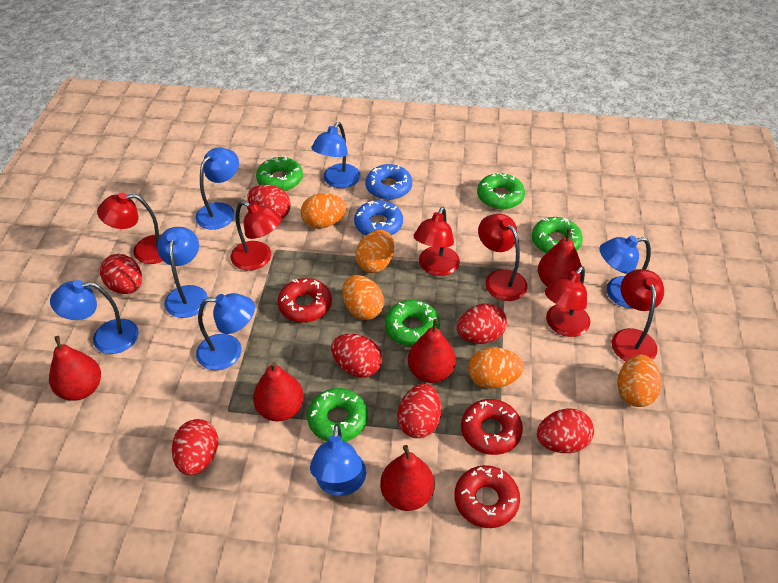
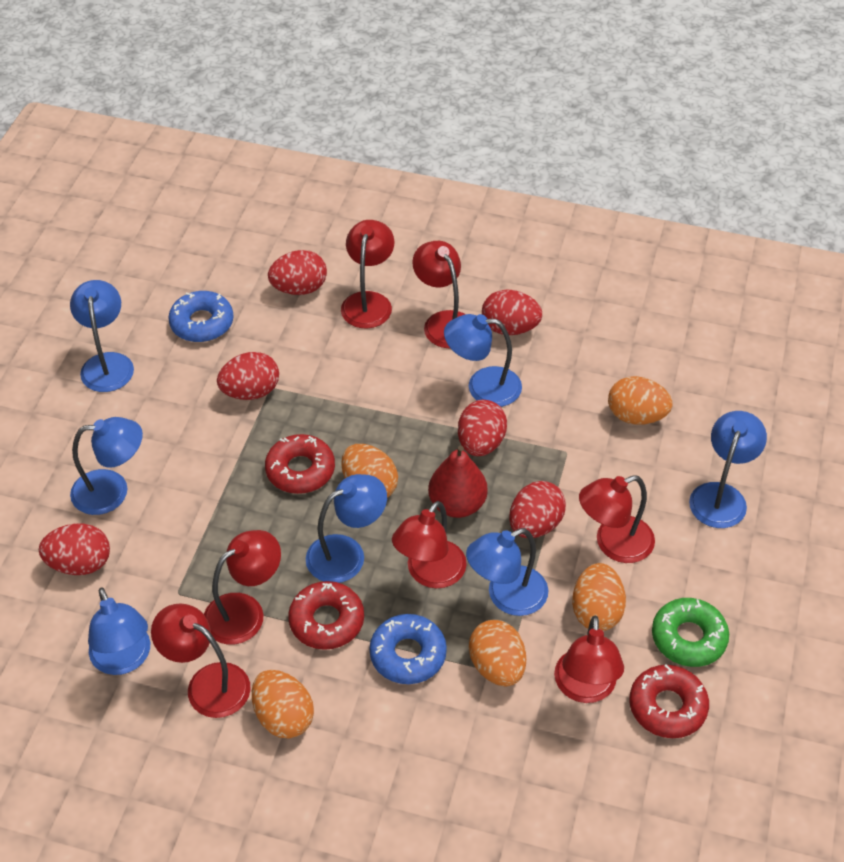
green donut: 5 -> 1
red egg: 7 -> 6
red lamp: 6 -> 7
red pear: 5 -> 1

